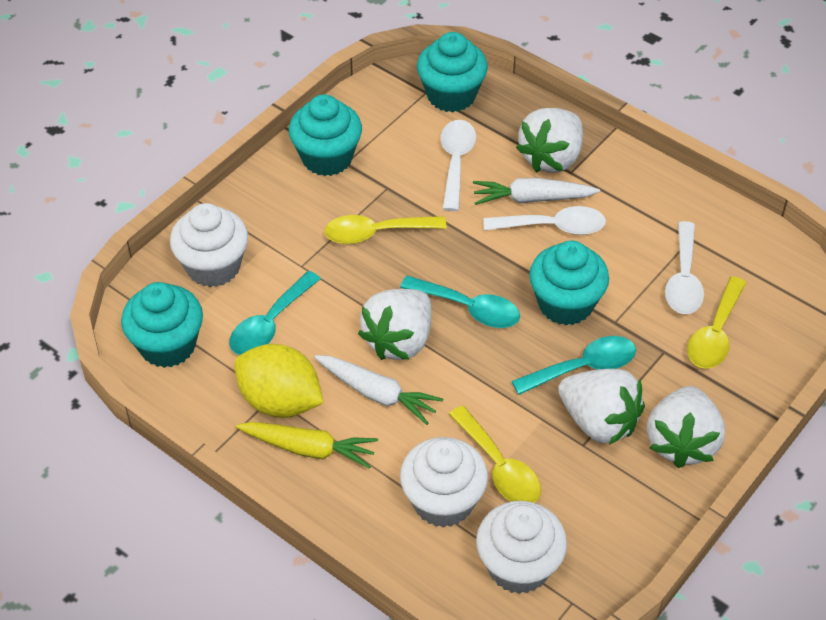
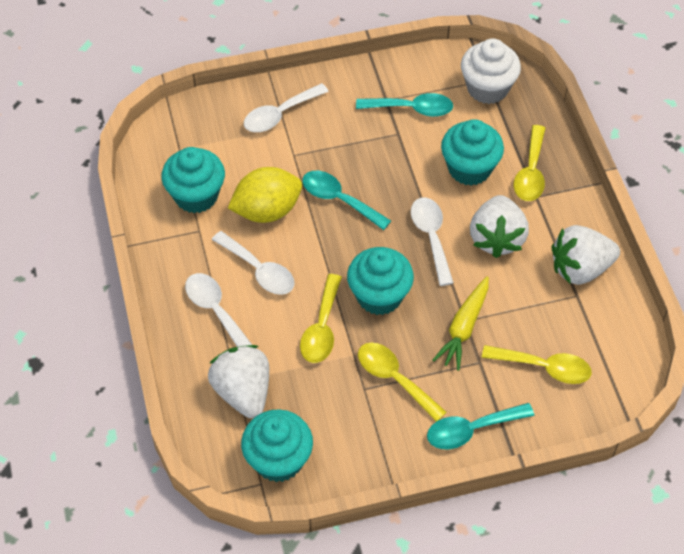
white carrot: 2 -> 0
white cupcake: 3 -> 1
white spoon: 3 -> 4
white strawberry: 4 -> 3
yellow spoon: 3 -> 4

